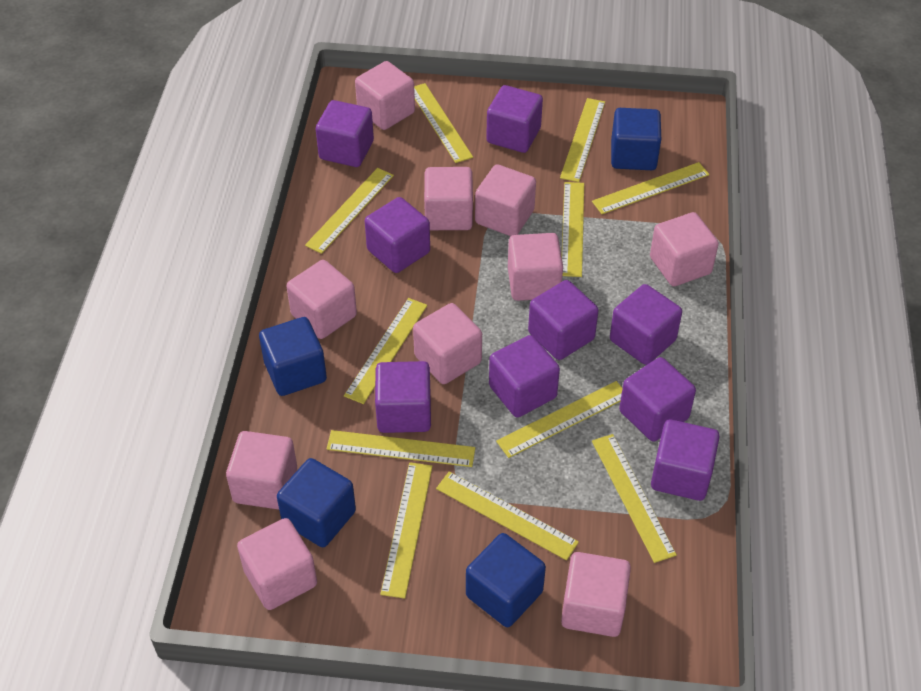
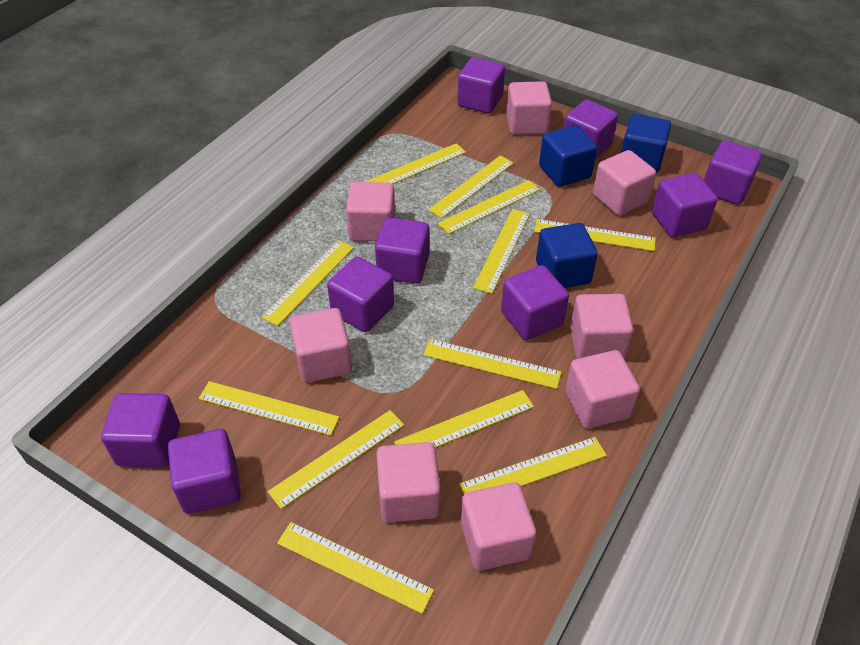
blue cube: 4 -> 3
pink cube: 10 -> 8
yellow ruler: 11 -> 12

